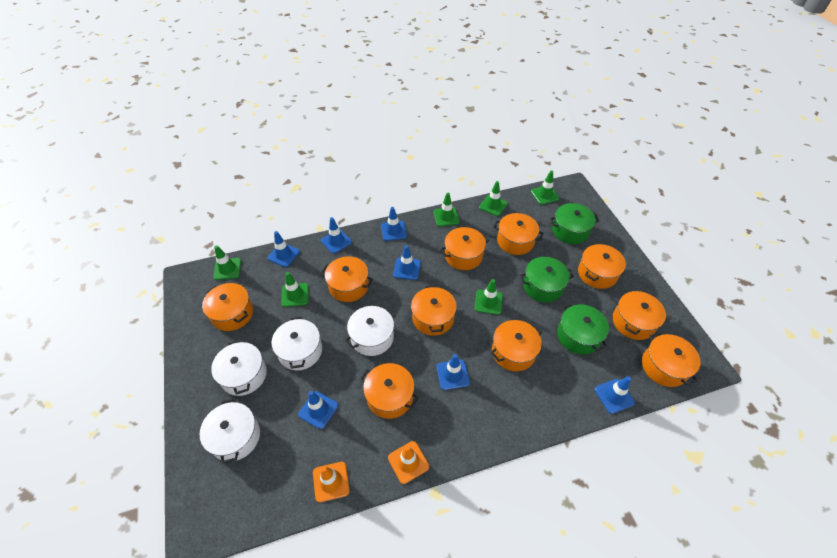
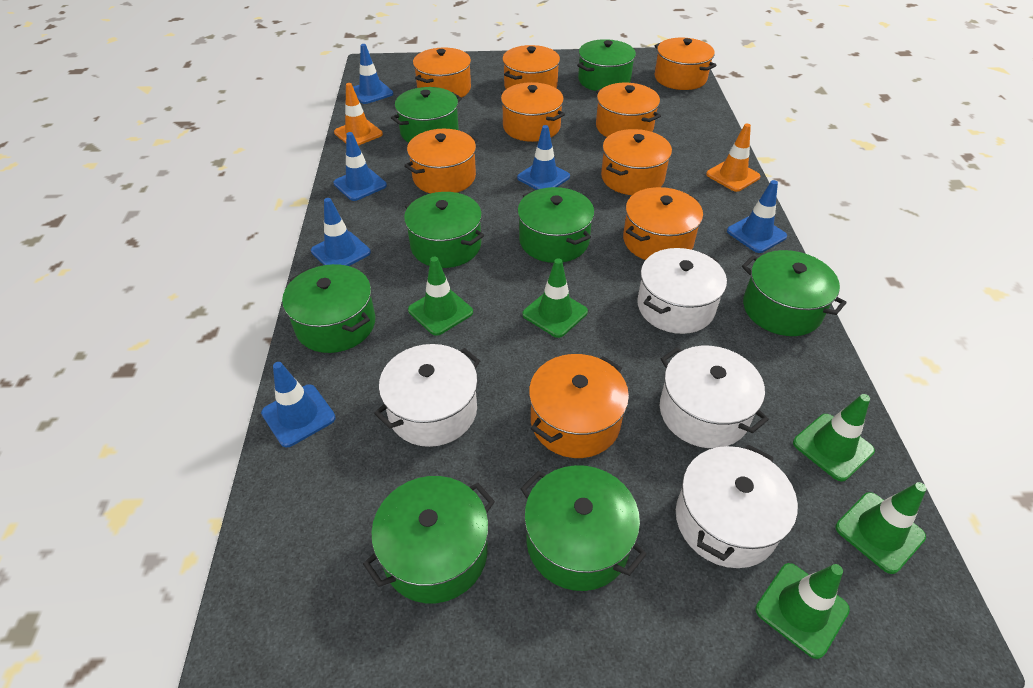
blue traffic cone: 7 -> 6
green pot: 3 -> 8
green traffic cone: 6 -> 5
orange pot: 10 -> 9

